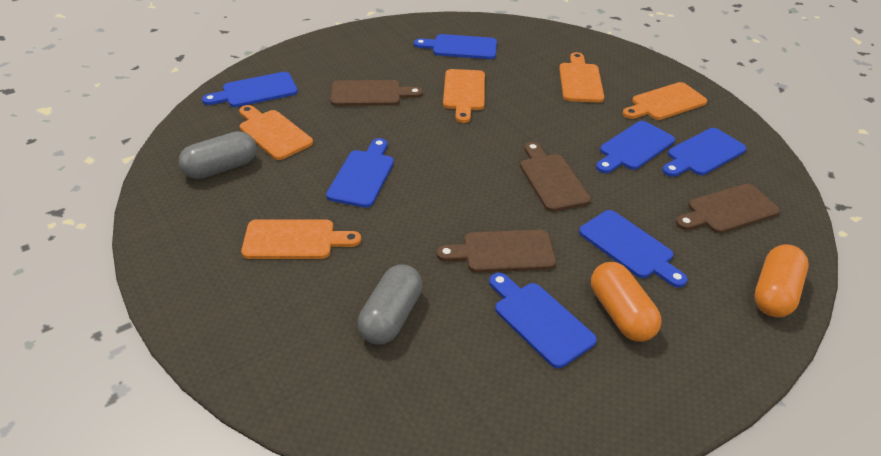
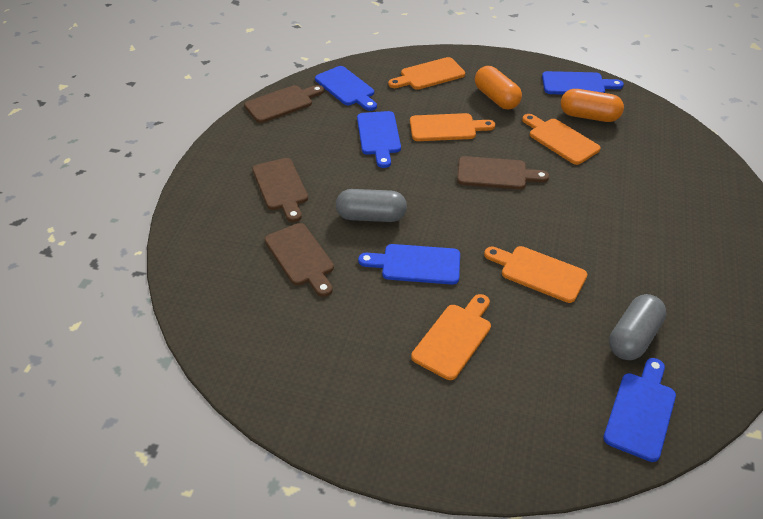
blue cutting board: 7 -> 5

